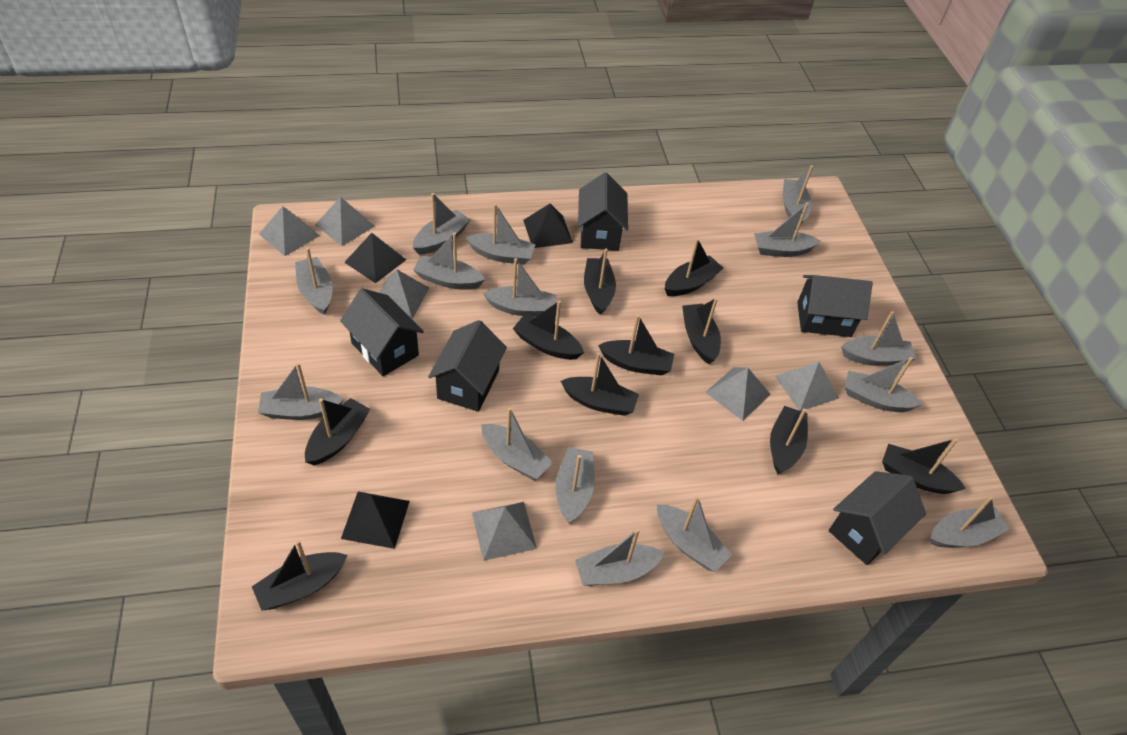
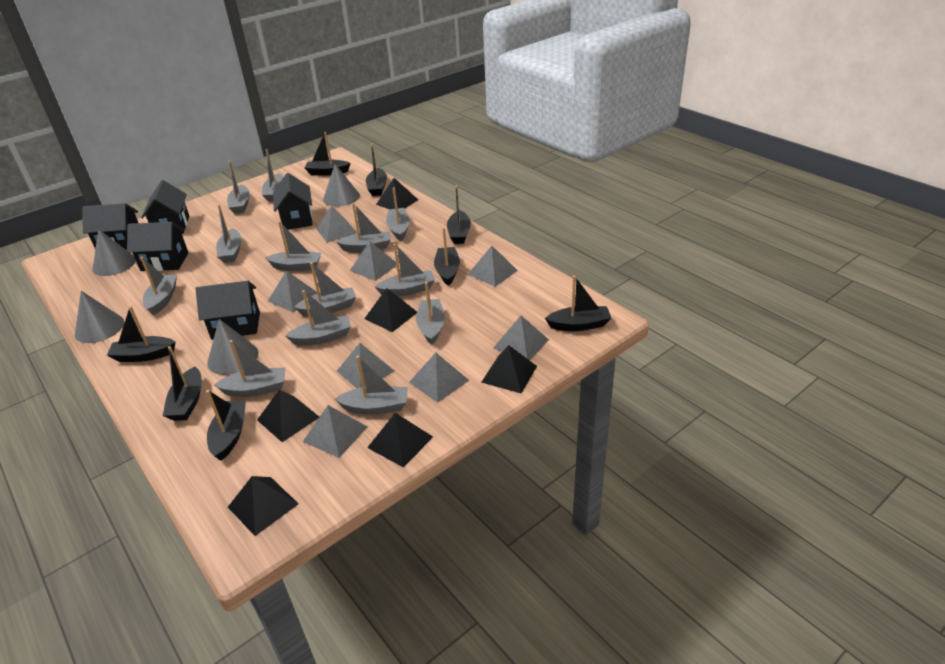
black boat: 10 -> 8
black pyramid: 3 -> 6
grey boat: 15 -> 13
grey cone: 0 -> 4
grey pyramid: 6 -> 8

